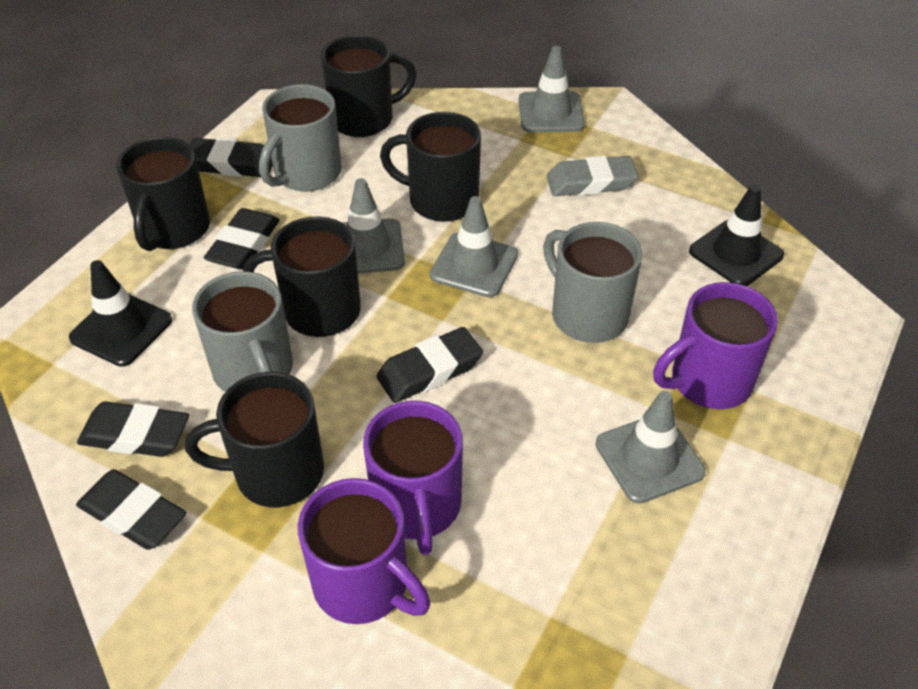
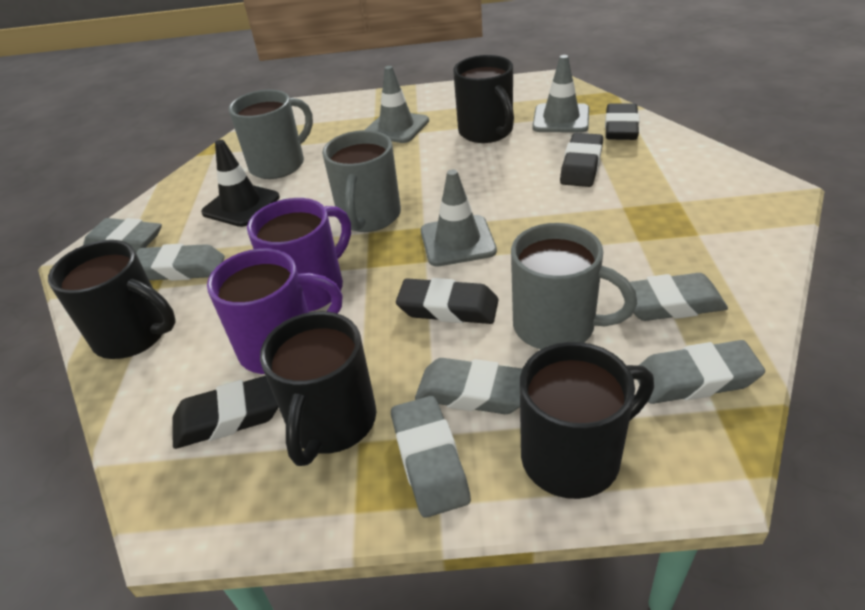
black eraser: 5 -> 4
black mug: 5 -> 4
black traffic cone: 2 -> 1
grey eraser: 1 -> 6
grey traffic cone: 4 -> 3
purple mug: 3 -> 2

